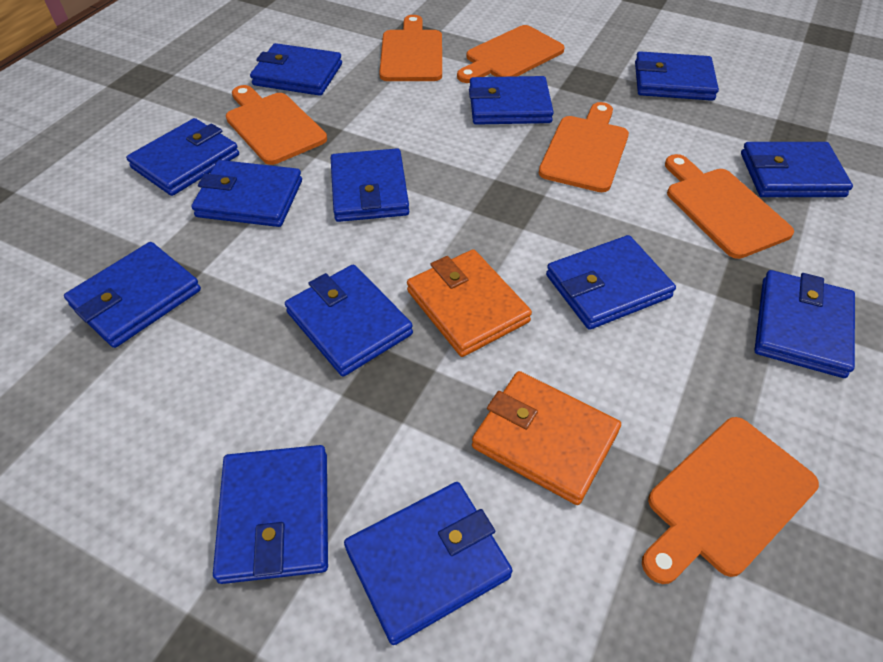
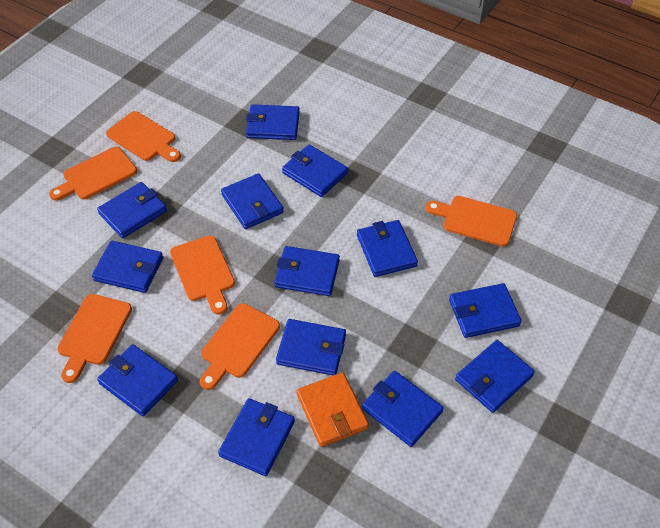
orange wallet: 2 -> 1

